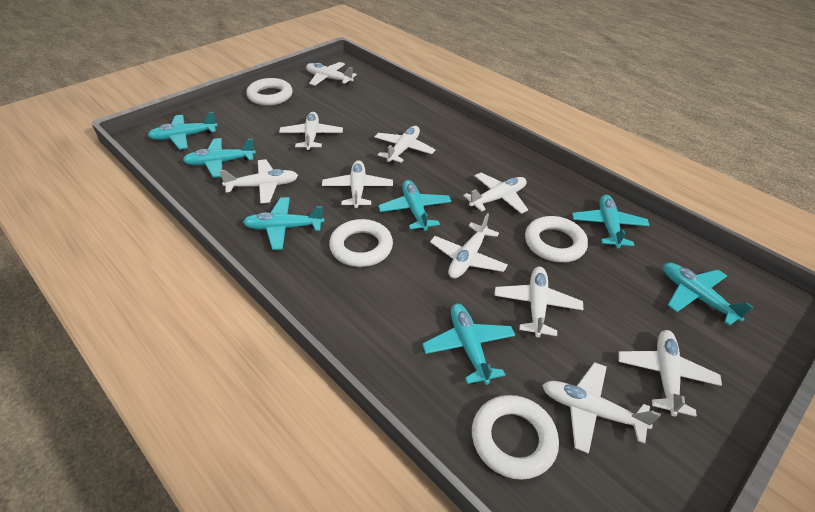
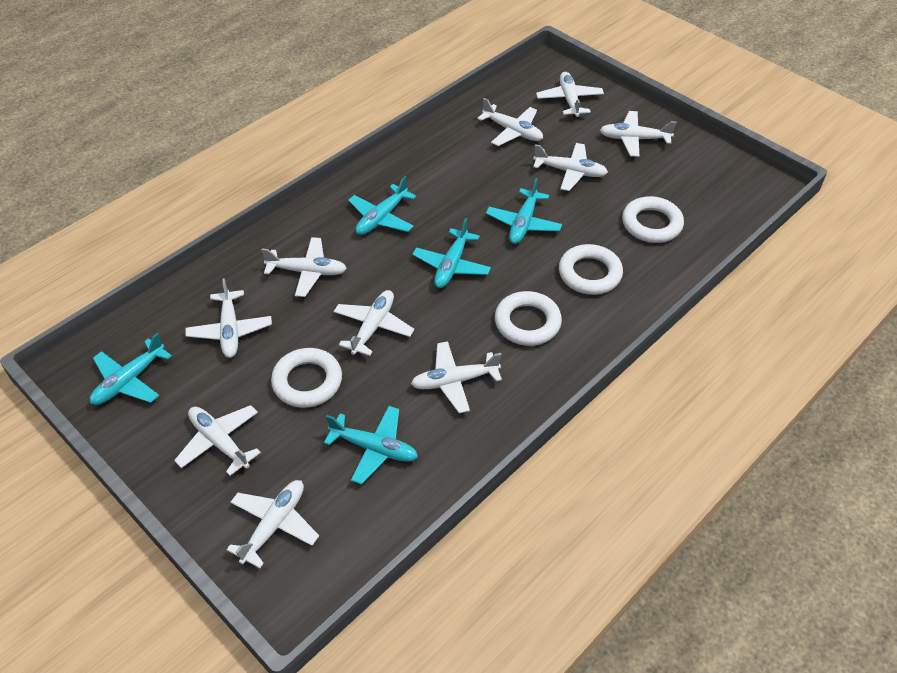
turquoise plane: 7 -> 5

